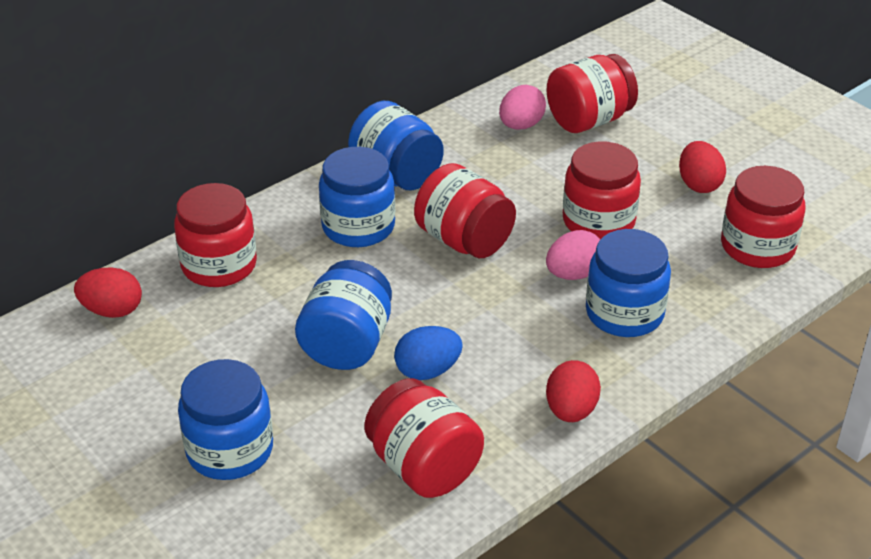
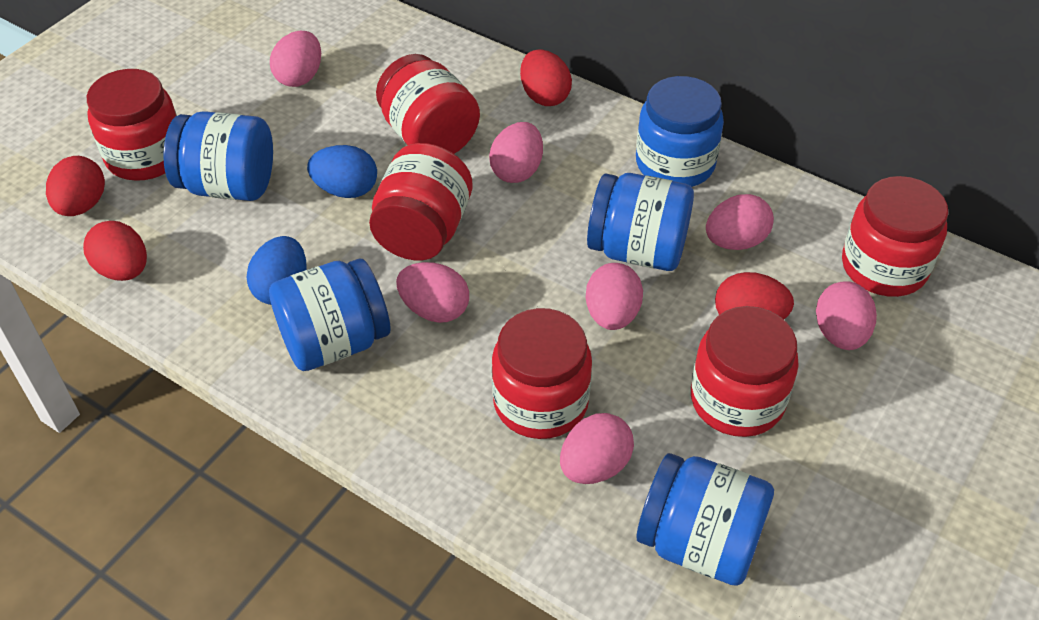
blue egg: 1 -> 2
pink egg: 2 -> 7
red egg: 3 -> 4

